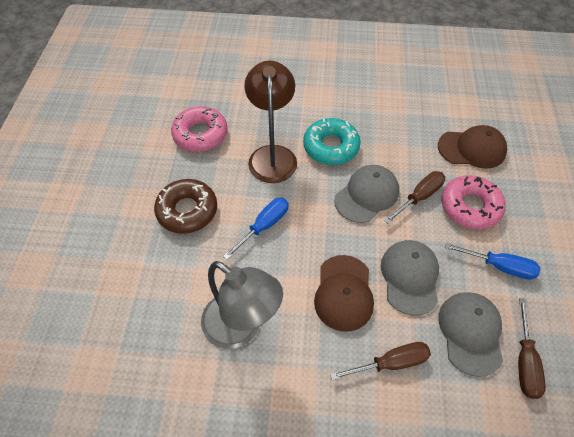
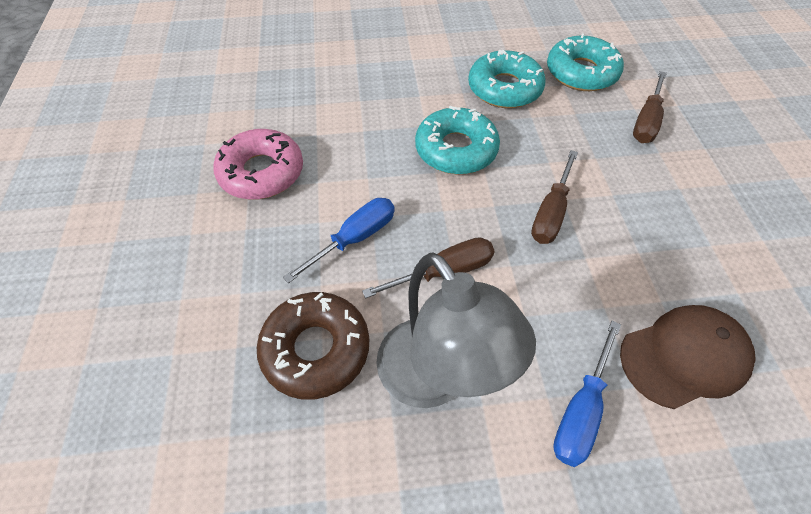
brown cap: 2 -> 1
brown lamp: 1 -> 0
grey cap: 3 -> 0
pink donut: 2 -> 1
turquoise donut: 1 -> 3

